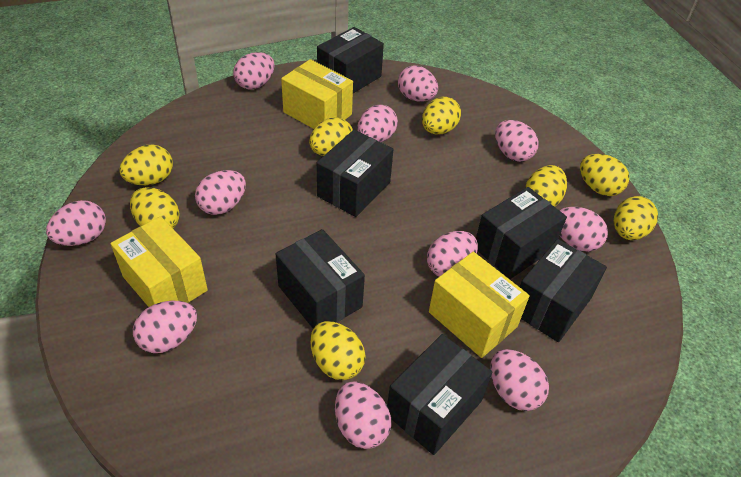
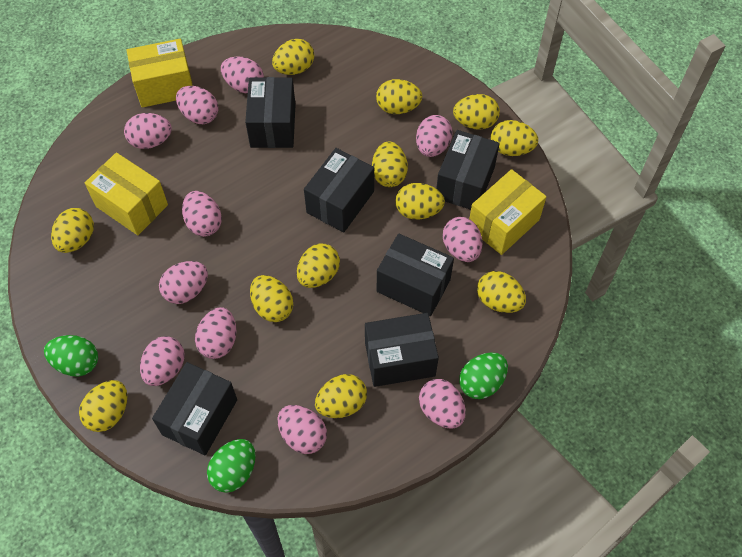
green egg: 0 -> 3
yellow egg: 8 -> 12

